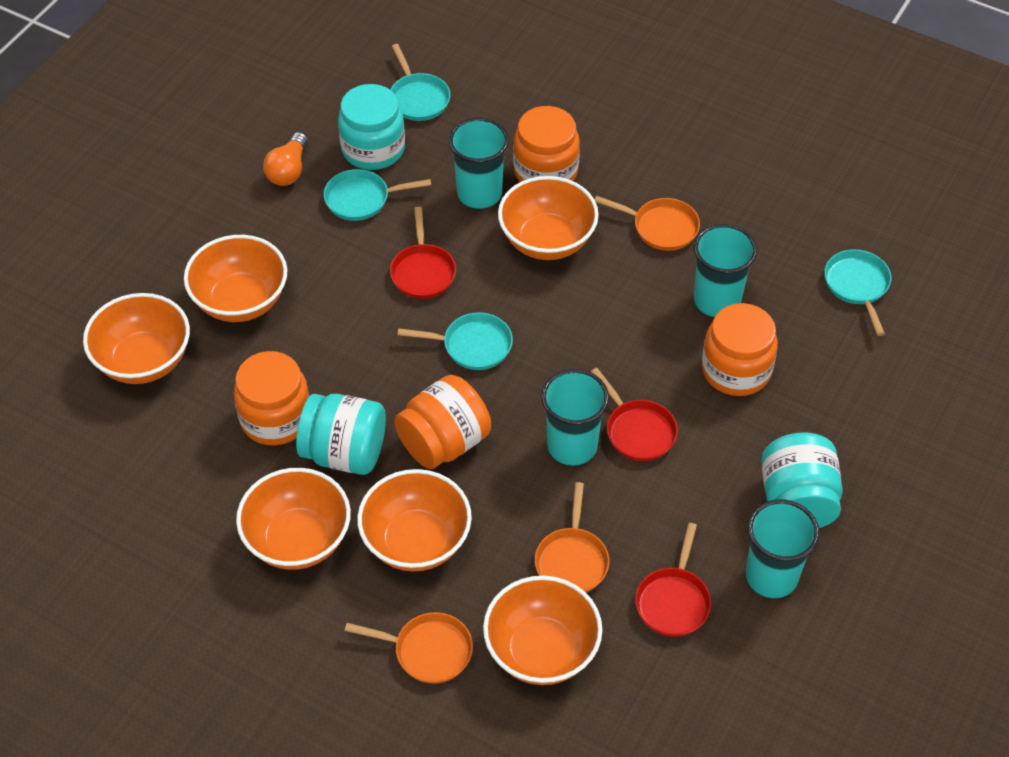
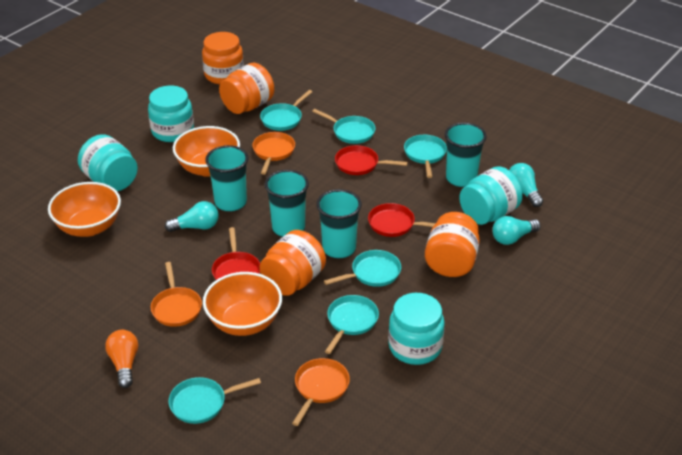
orange bowl: 6 -> 3
turquoise jar: 3 -> 4
turquoise light bulb: 0 -> 3
turquoise pan: 4 -> 6

